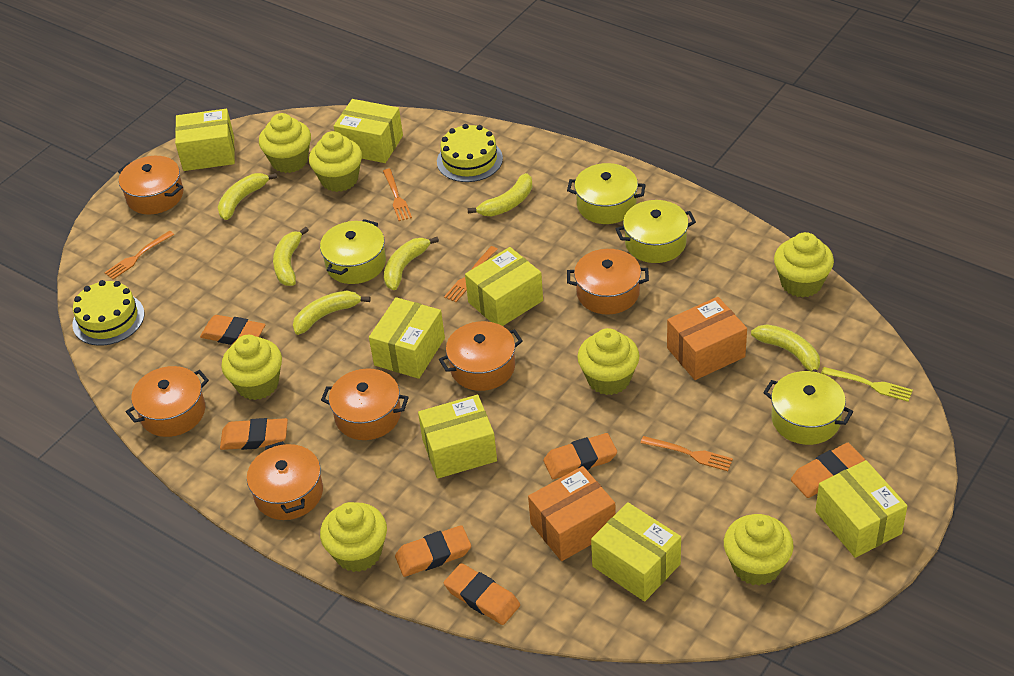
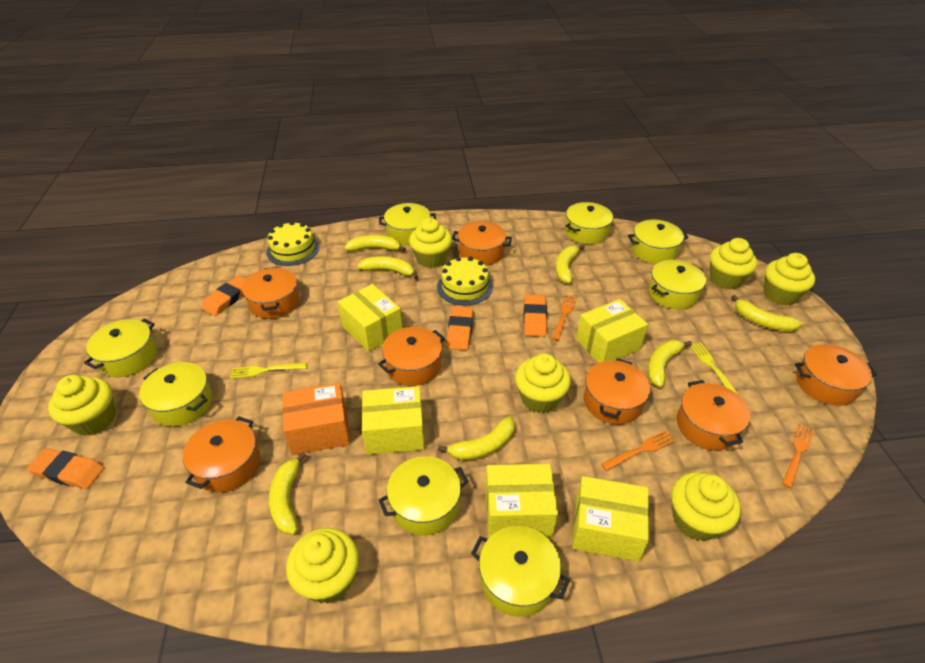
orange box: 2 -> 1
orange eraser: 6 -> 4
orange fork: 4 -> 3
orange pot: 6 -> 7
yellow banana: 6 -> 7
yellow box: 7 -> 5
yellow fork: 1 -> 2
yellow pot: 4 -> 8

